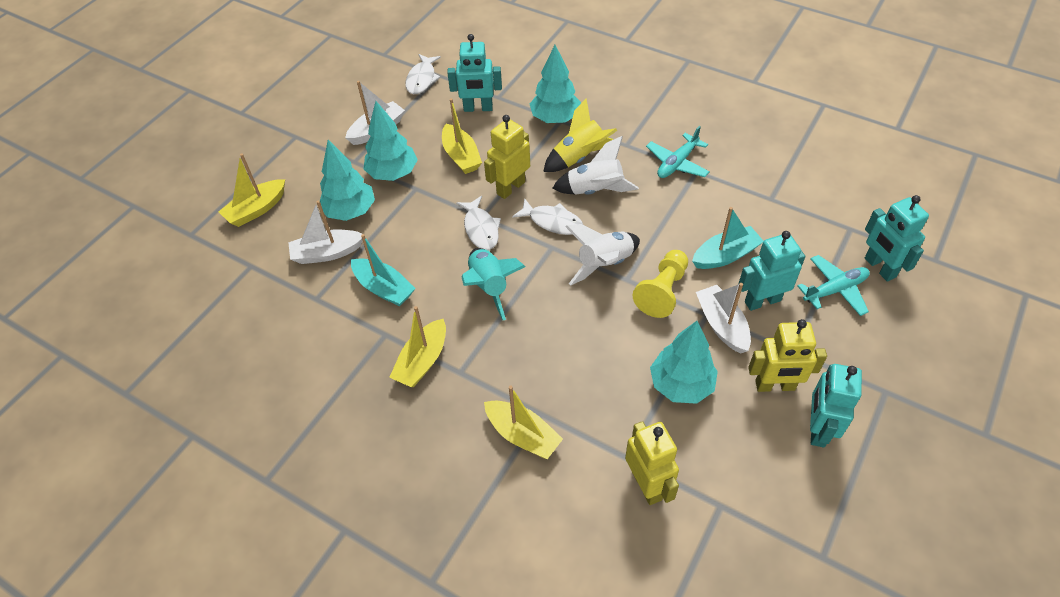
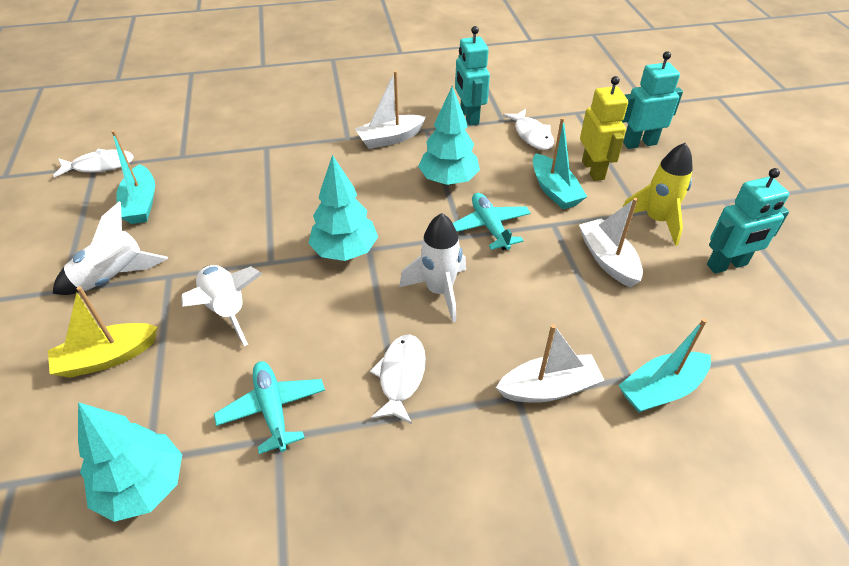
turquoise boat: 2 -> 3
turquoise robot: 4 -> 3
turquoise rocket: 1 -> 0
turquoise tree: 4 -> 3
white rocket: 2 -> 3
yellow boat: 4 -> 1
yellow pawn: 1 -> 0
yellow robot: 3 -> 1

